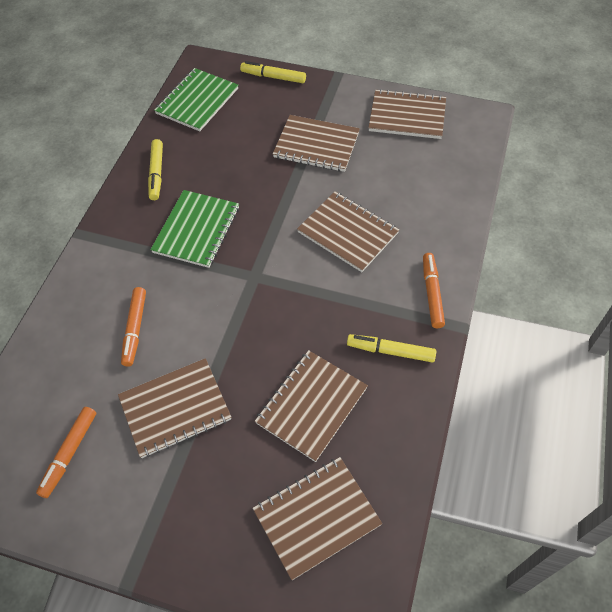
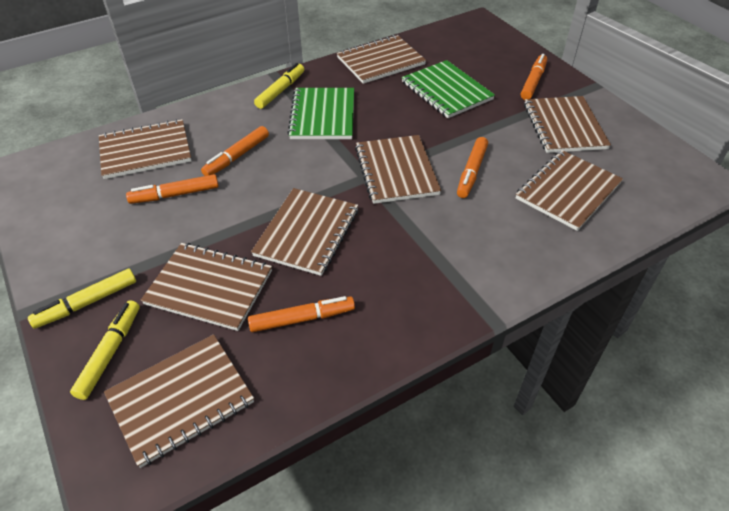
brown notebook: 6 -> 8
orange marker: 3 -> 5

